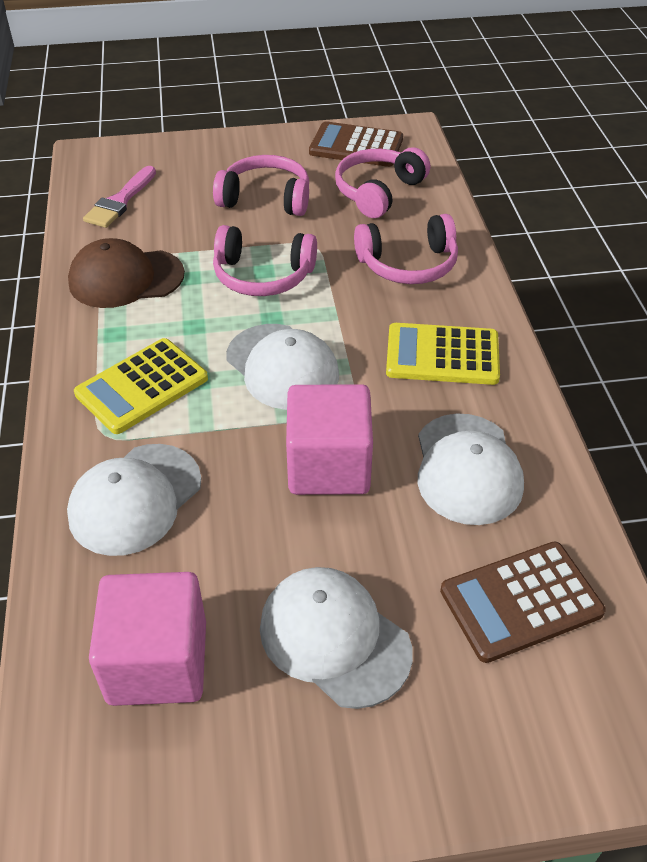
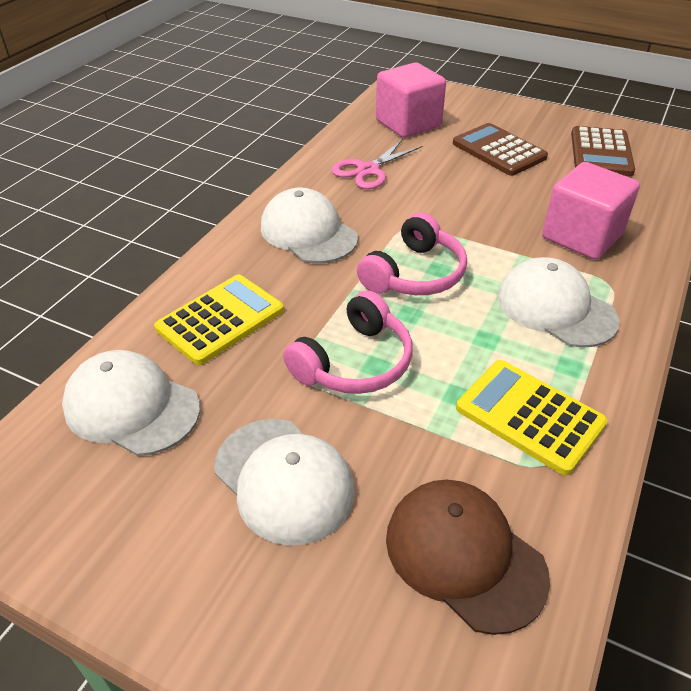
pink brush: 1 -> 0
pink headphones: 4 -> 2
pink scissors: 0 -> 1

